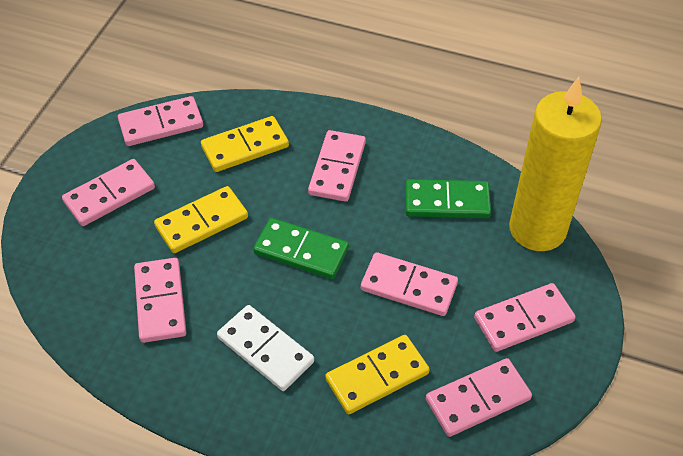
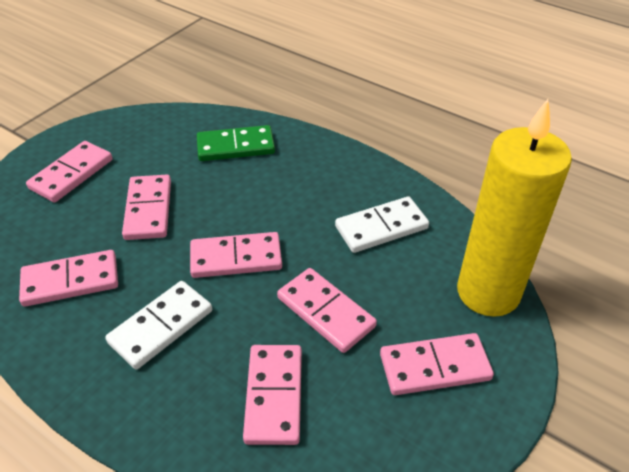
green domino: 2 -> 1
white domino: 1 -> 2
yellow domino: 3 -> 0

